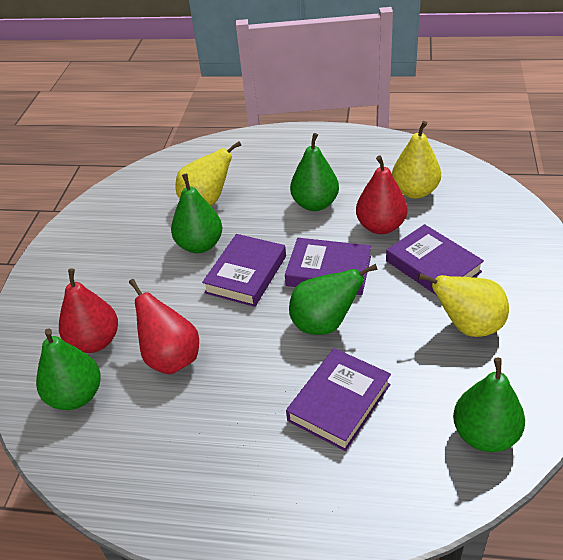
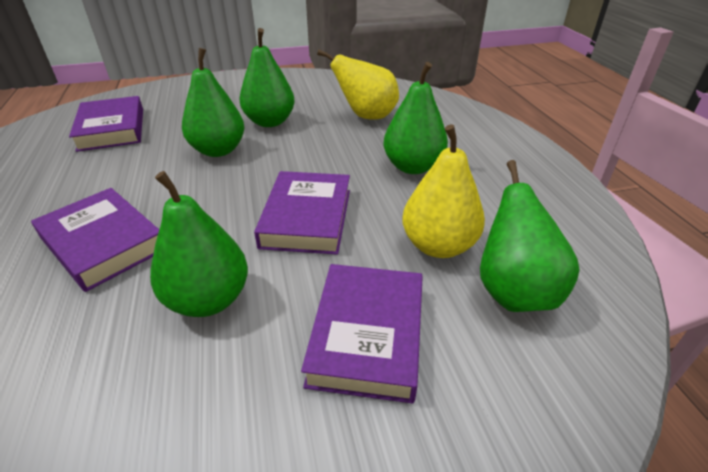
red pear: 3 -> 0
yellow pear: 3 -> 2

